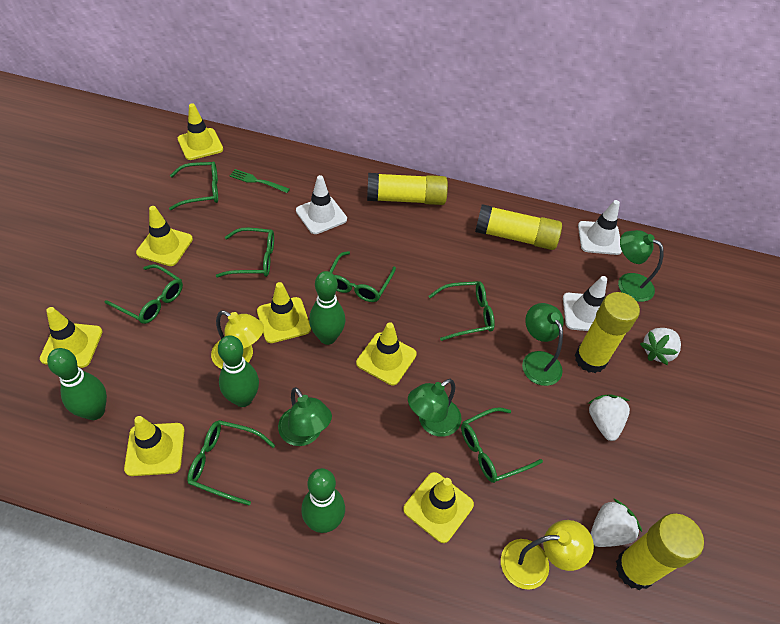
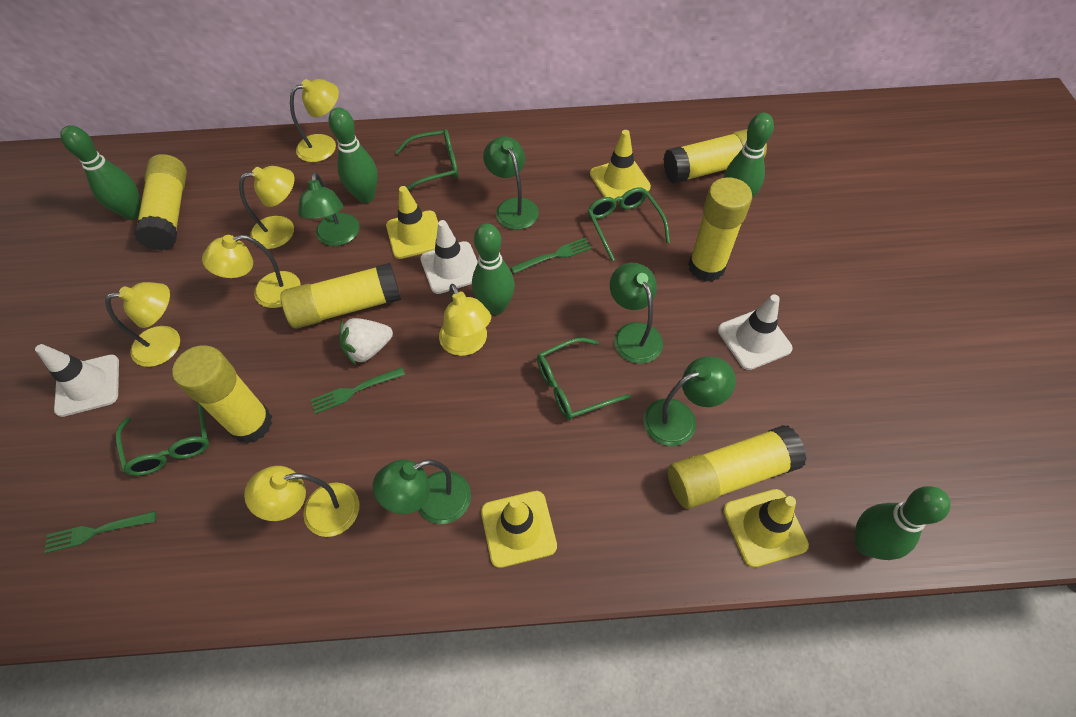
green bowling pin: 4 -> 5
green fork: 1 -> 3
green glasses: 7 -> 4
green lamp: 4 -> 5
white strawberry: 3 -> 1
yellow glue stick: 4 -> 6
yellow lamp: 2 -> 6
yellow traffic cone: 7 -> 4

